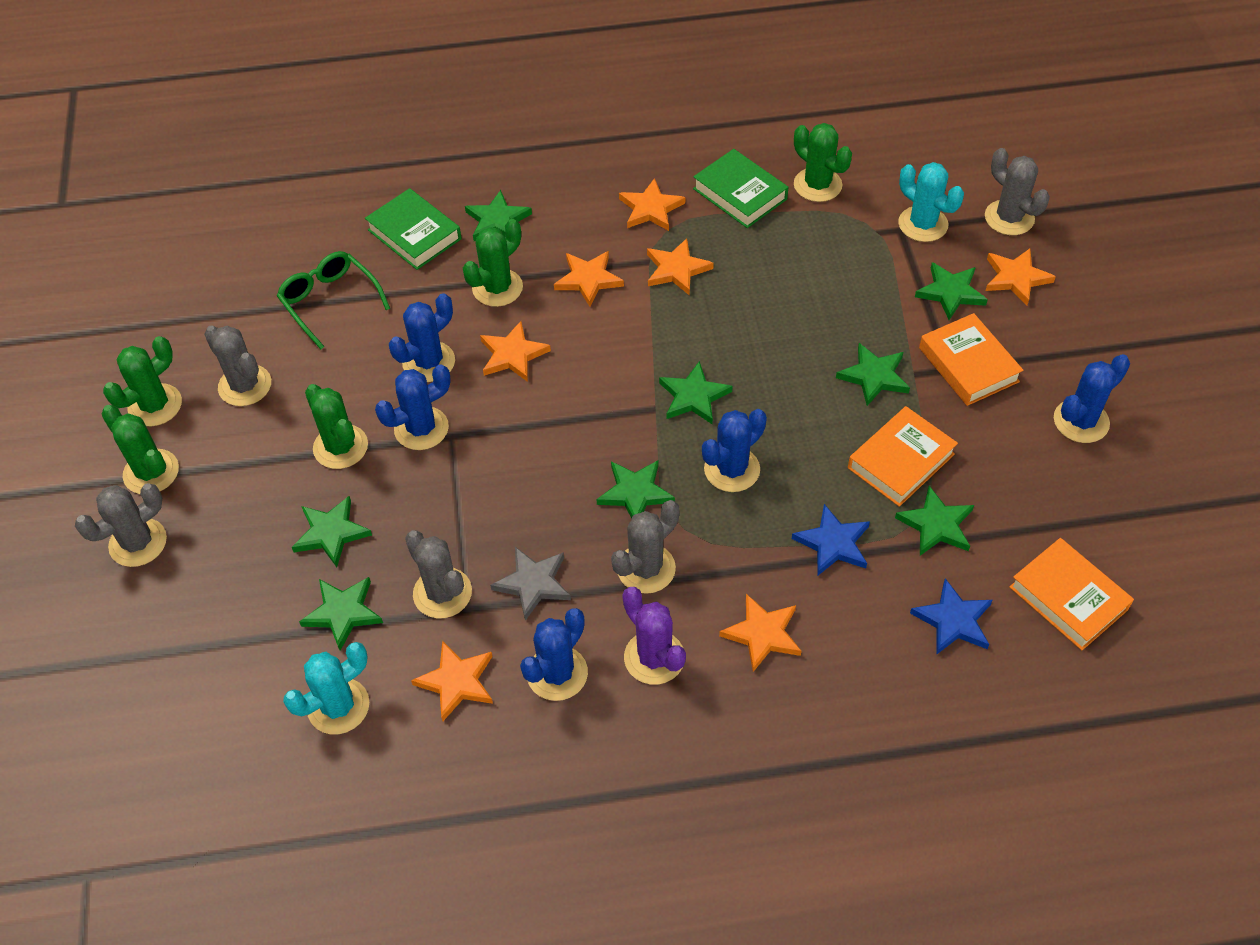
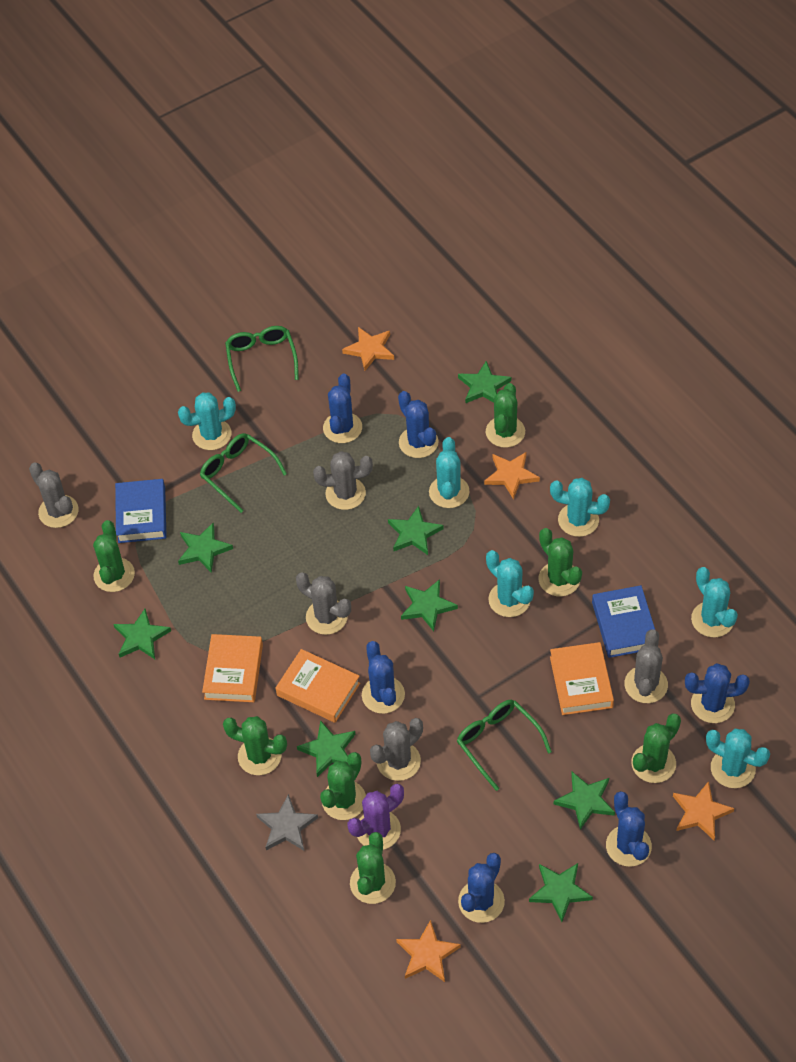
blue book: 0 -> 2
blue cactus: 5 -> 6
blue star: 2 -> 0
green book: 2 -> 0
green cactus: 5 -> 7
green glasses: 1 -> 3
orange star: 7 -> 4
turquoise cactus: 2 -> 6

